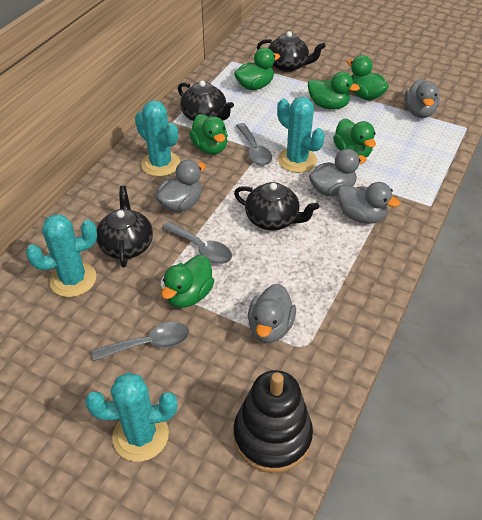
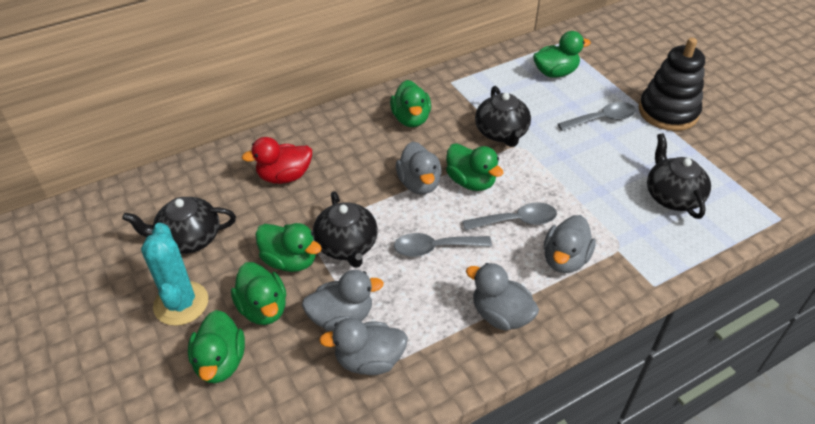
red duck: 0 -> 1
turquoise cactus: 4 -> 1

